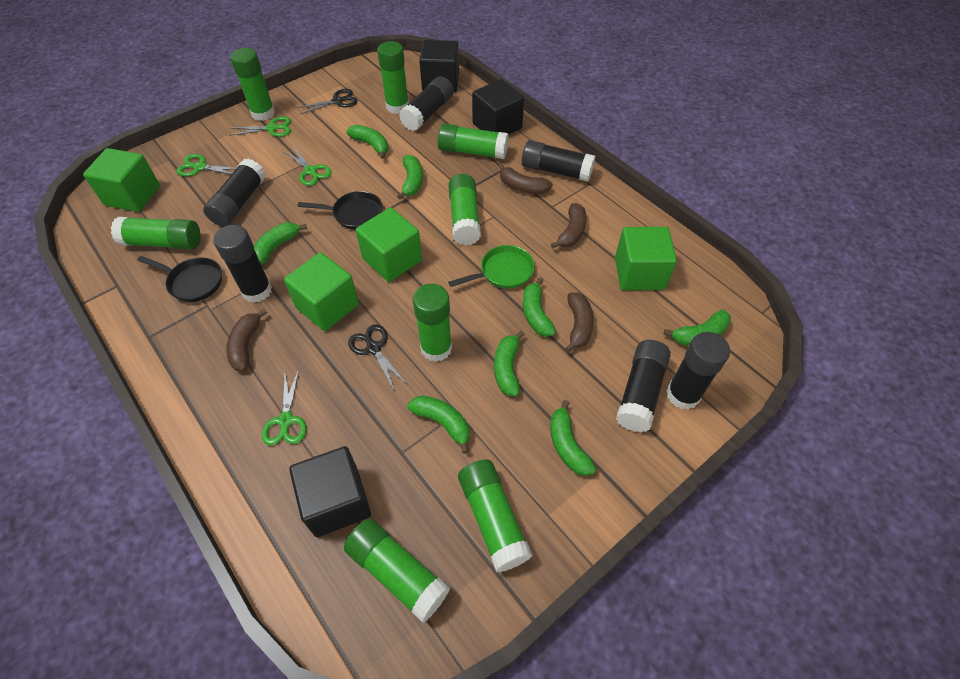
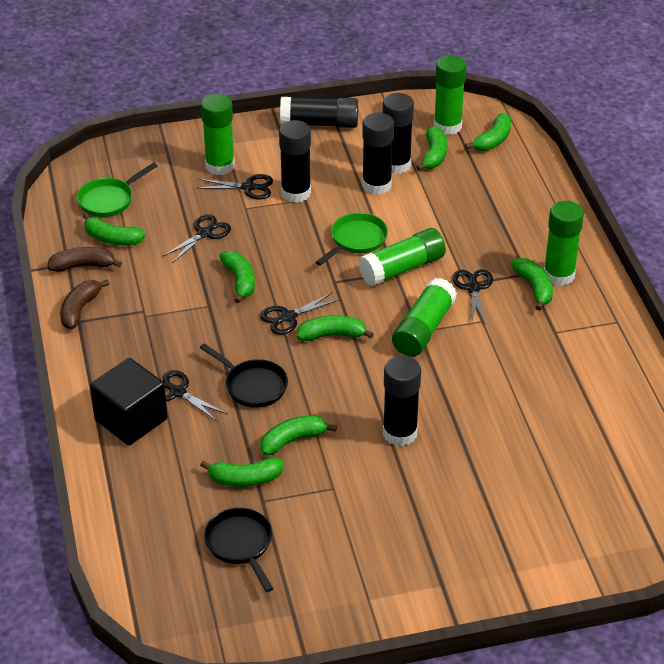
black cube: 3 -> 1
black glue stick: 6 -> 5
black scissors: 2 -> 5
brown banana: 4 -> 2
green cube: 4 -> 0
green glue stick: 8 -> 5
green pan: 1 -> 2
green scissors: 4 -> 0

